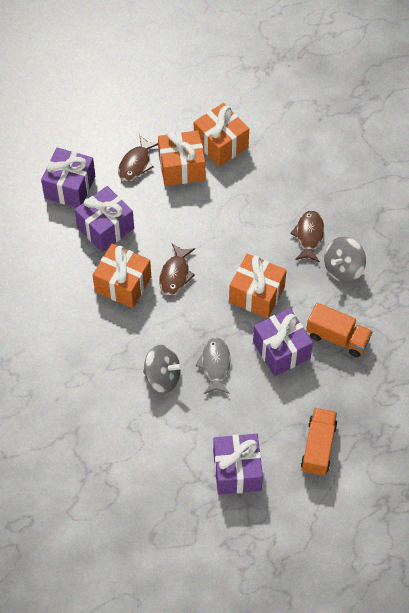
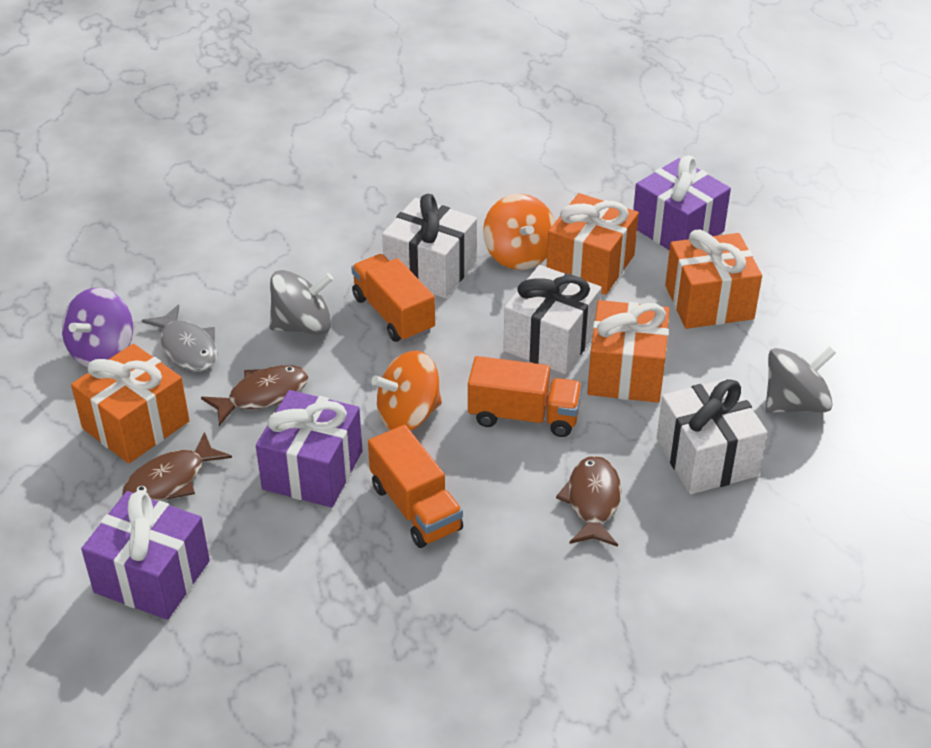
orange spinning top: 0 -> 2
orange truck: 2 -> 3
purple gift: 4 -> 3
purple spinning top: 0 -> 1
white gift: 0 -> 3

